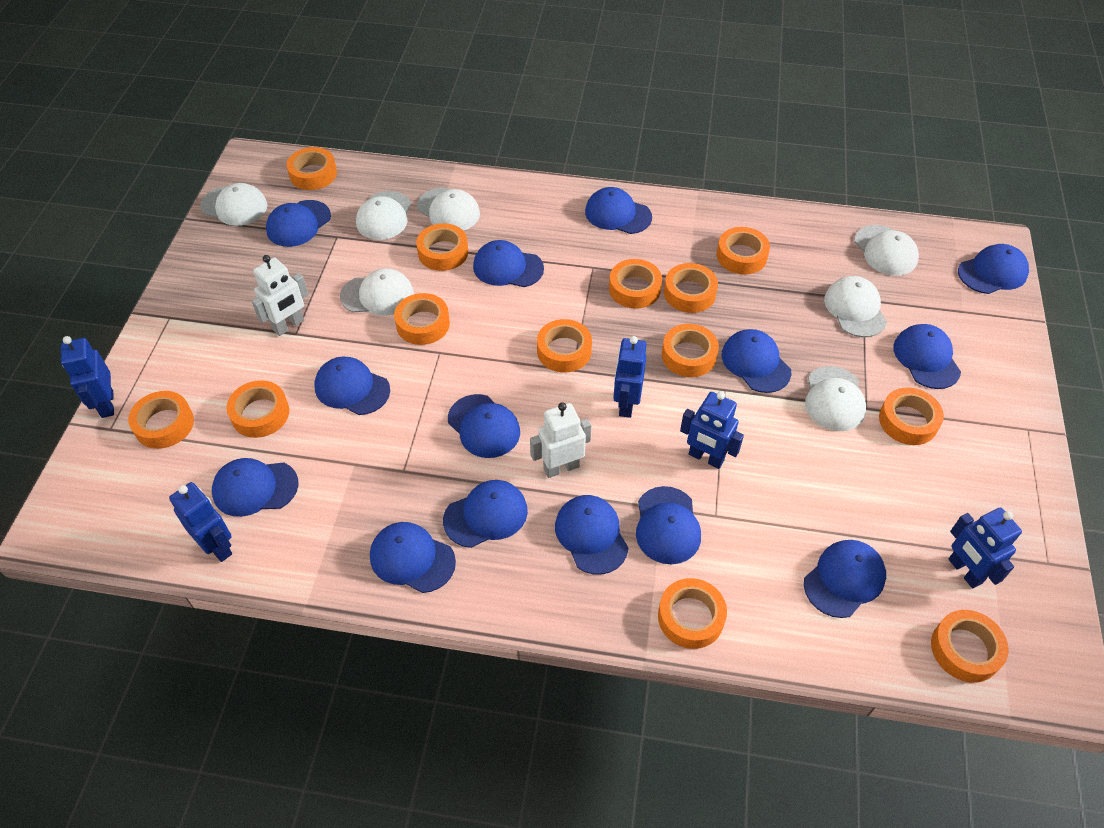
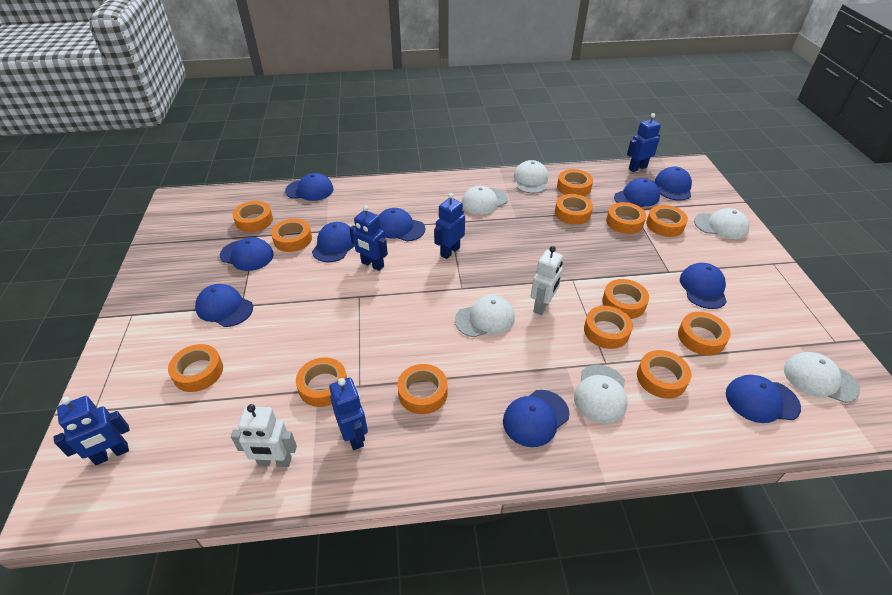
blue cap: 14 -> 10
white cap: 7 -> 6

